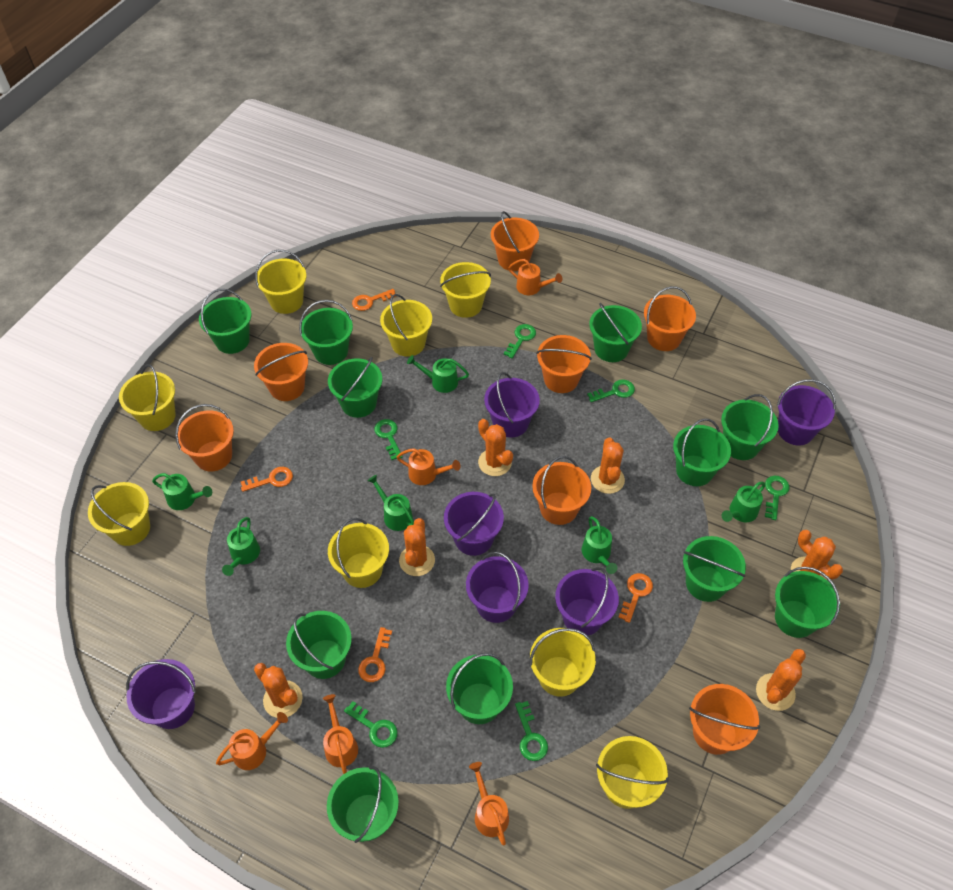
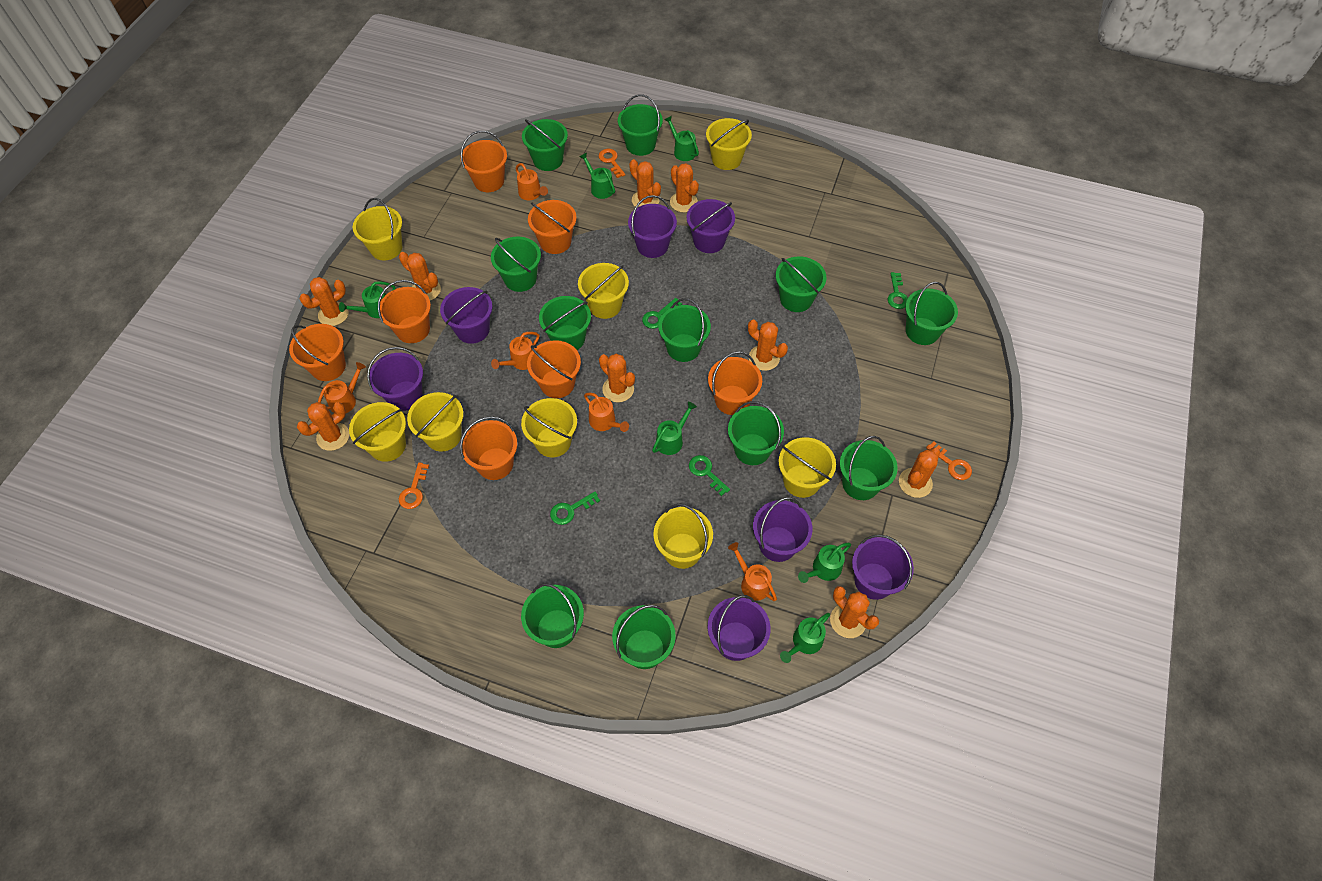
green key: 6 -> 4
orange cactus: 6 -> 9
orange key: 4 -> 3
purple bucket: 6 -> 7

